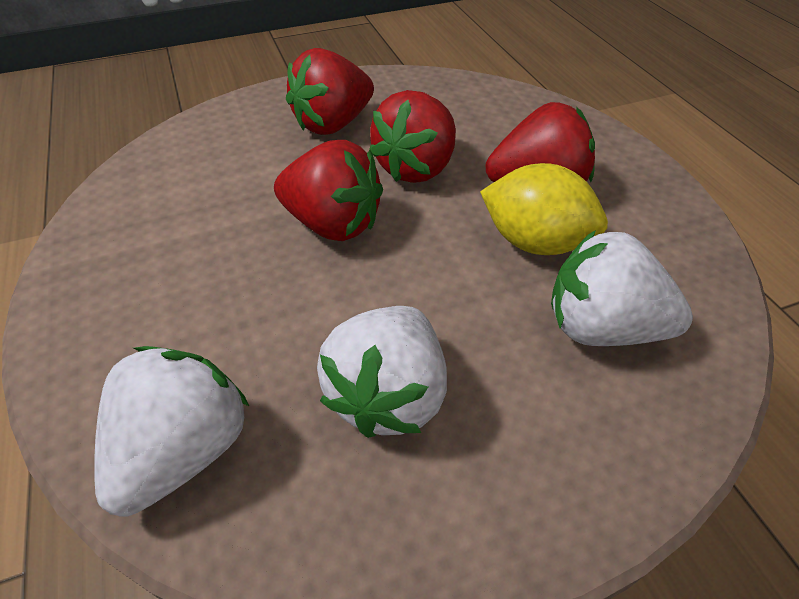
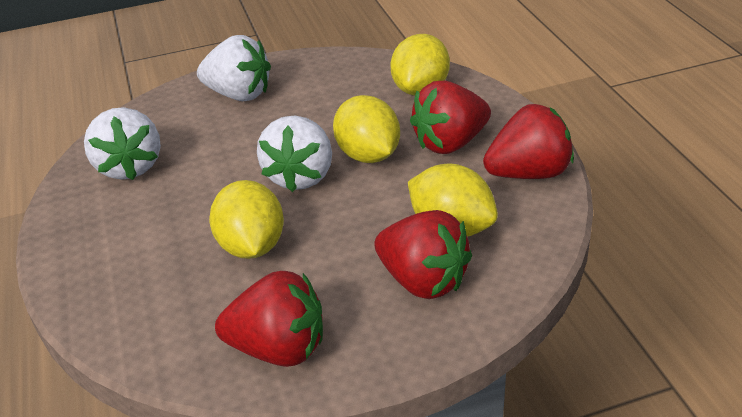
yellow lemon: 1 -> 4

